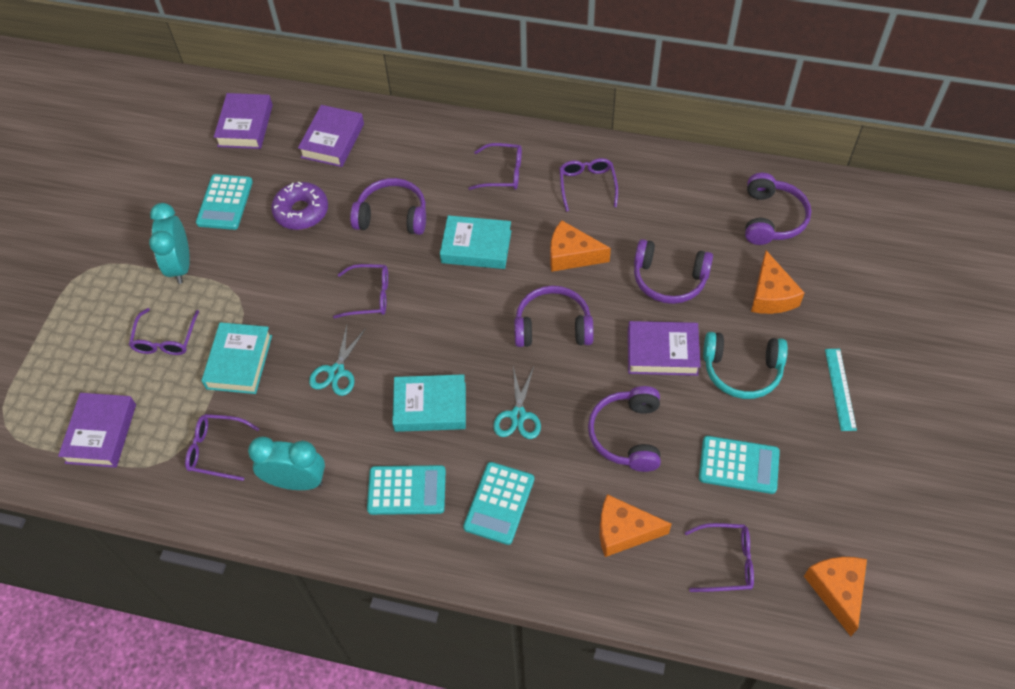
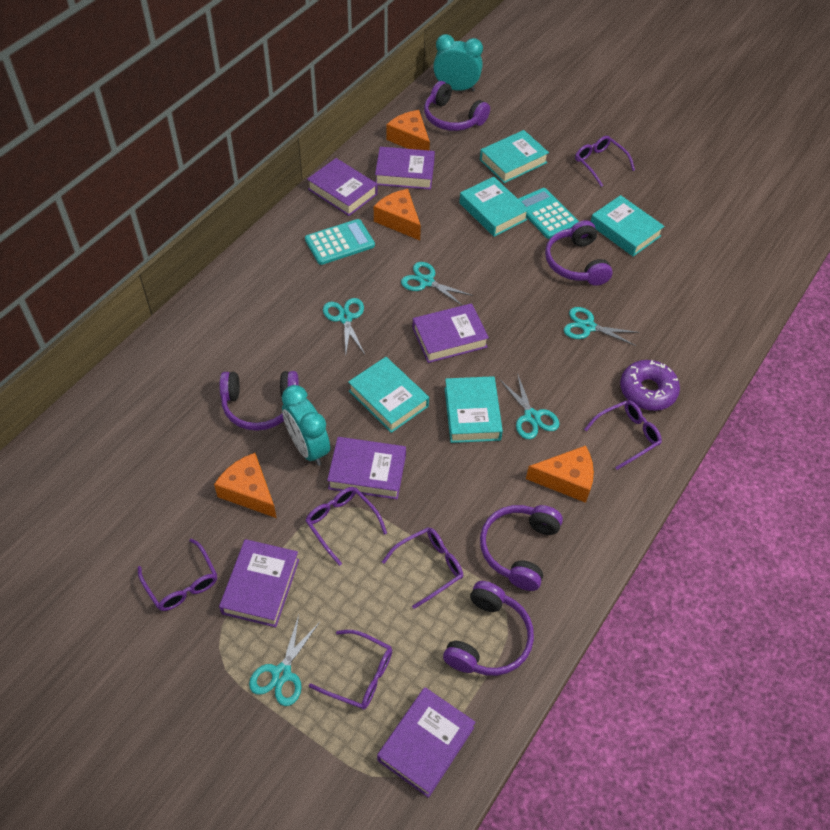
purple book: 4 -> 6
turquoise book: 3 -> 5
turquoise calculator: 4 -> 2
turquoise headphones: 1 -> 0
turquoise ruler: 1 -> 0
turquoise scissors: 2 -> 5

